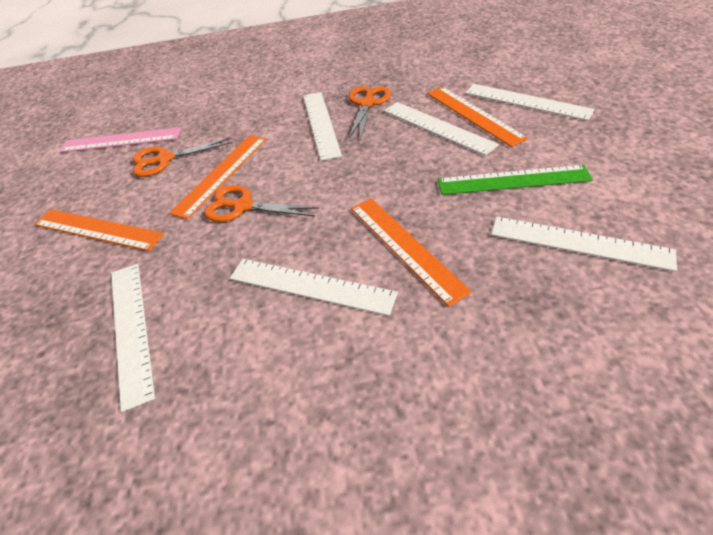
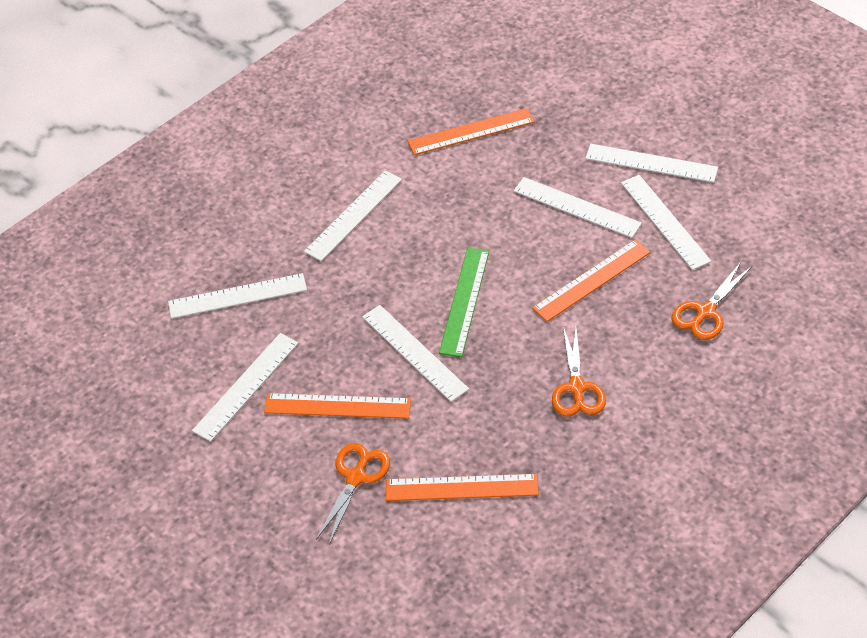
pink ruler: 1 -> 0
white ruler: 6 -> 7

